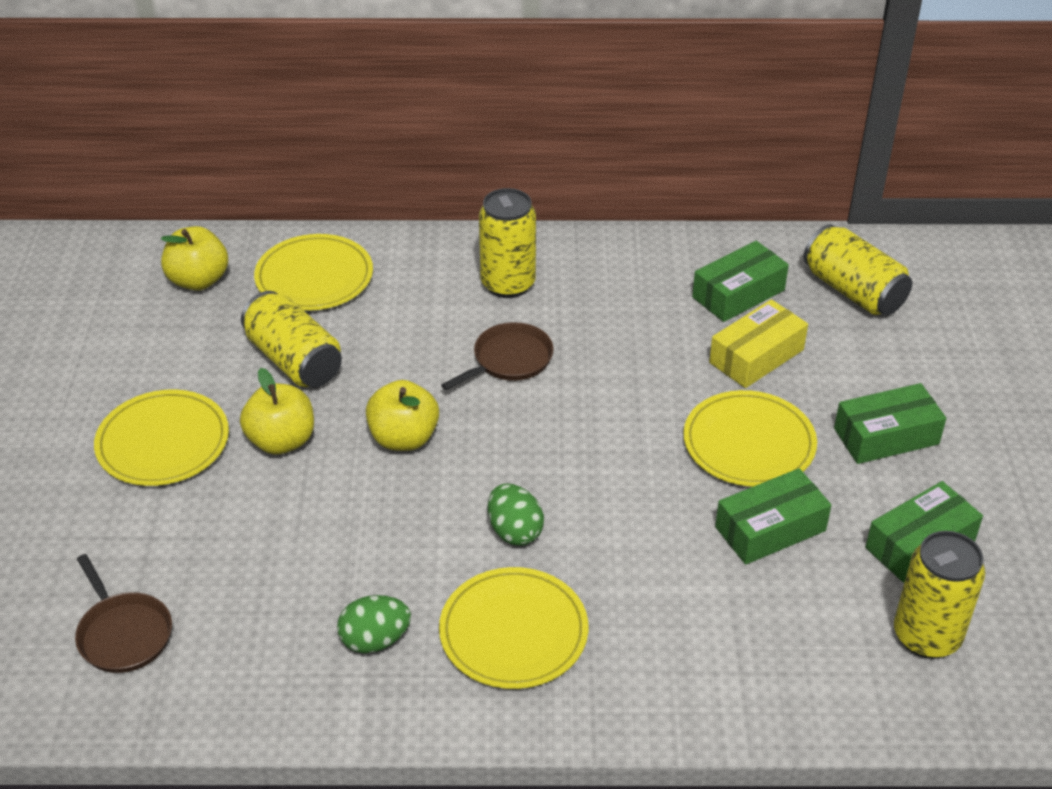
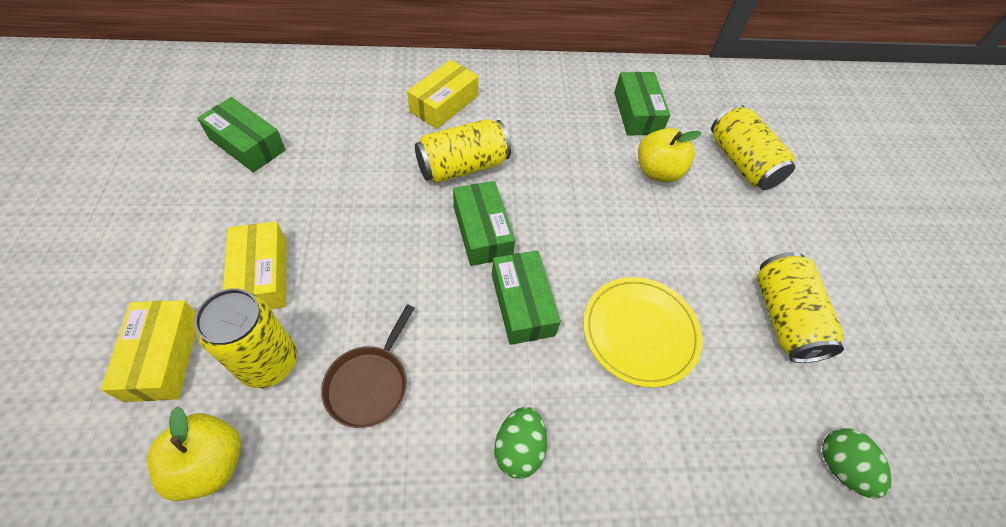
brown pan: 2 -> 1
yellow apple: 3 -> 2
yellow box: 1 -> 3
yellow plate: 4 -> 1

